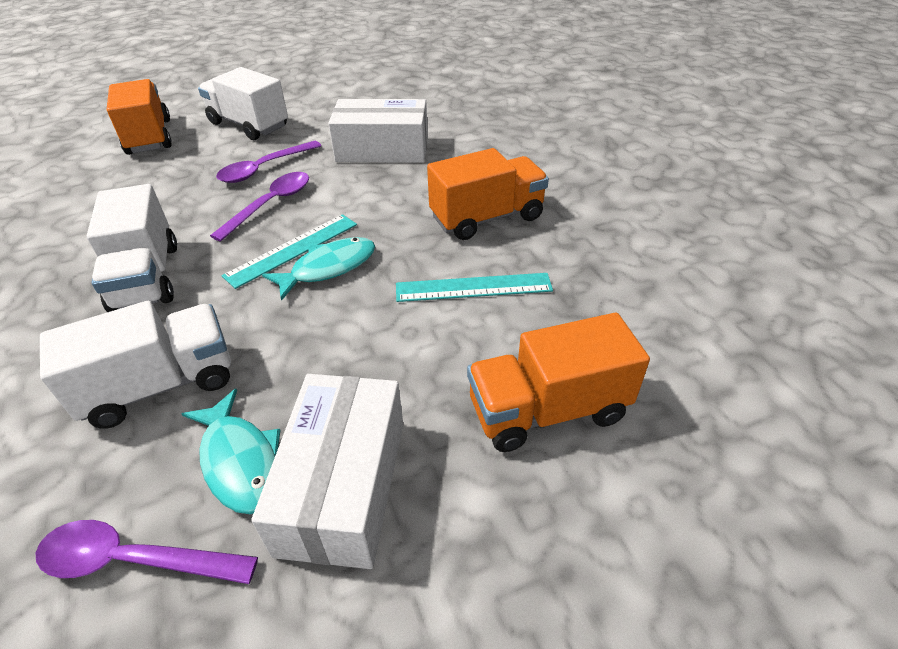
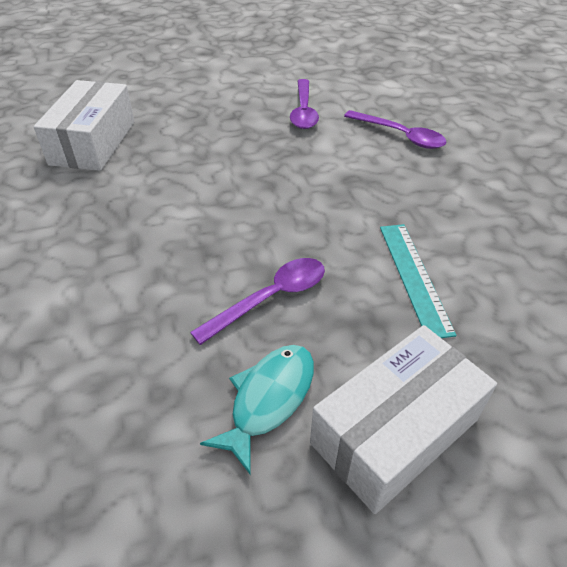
orange truck: 3 -> 0
turquoise fish: 2 -> 1
turquoise ruler: 2 -> 1
white truck: 3 -> 0

